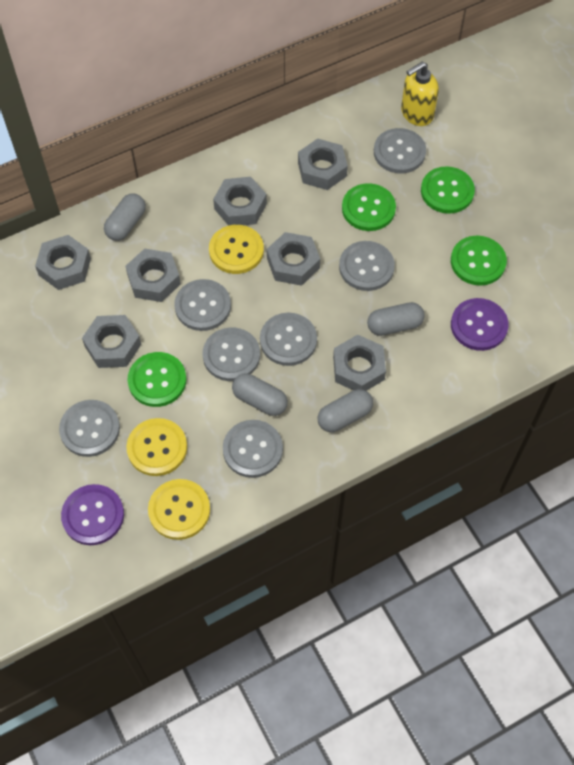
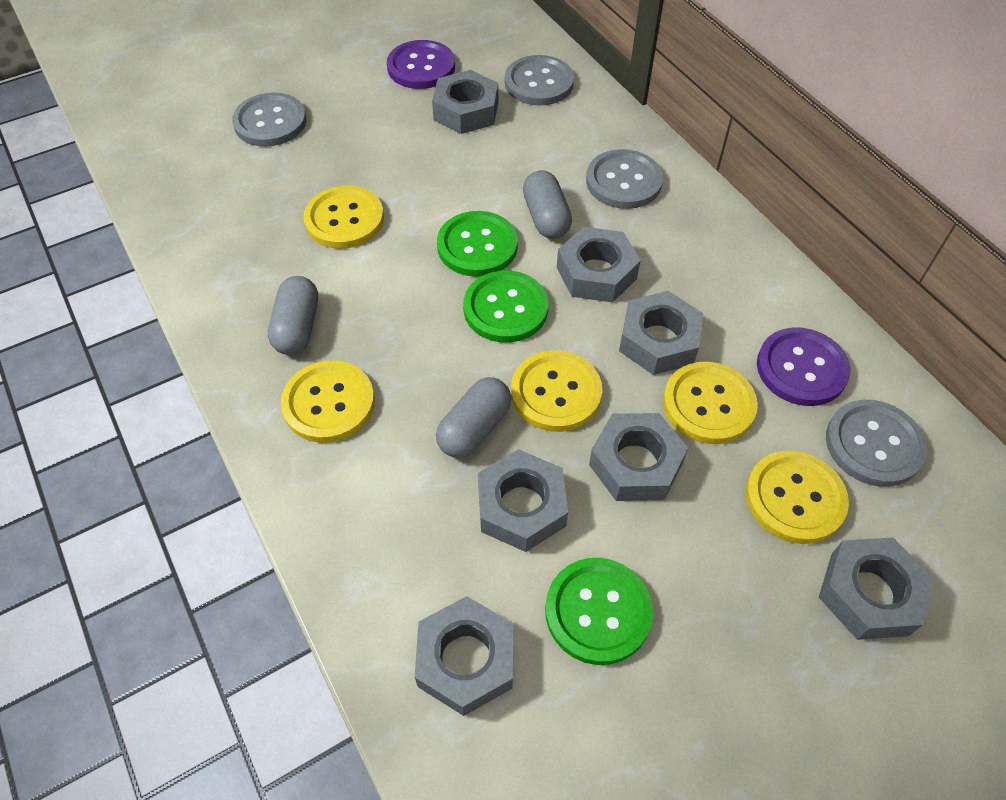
green button: 4 -> 3
grey button: 7 -> 4
grey capsule: 4 -> 3
yellow button: 3 -> 5
yellow soap dispenser: 1 -> 0

